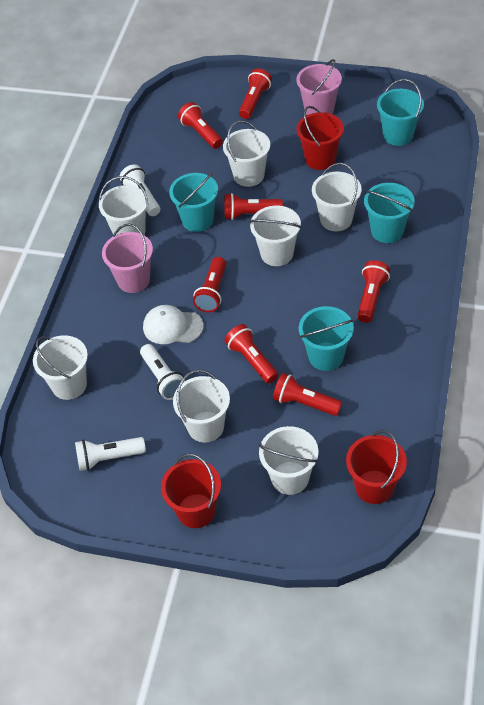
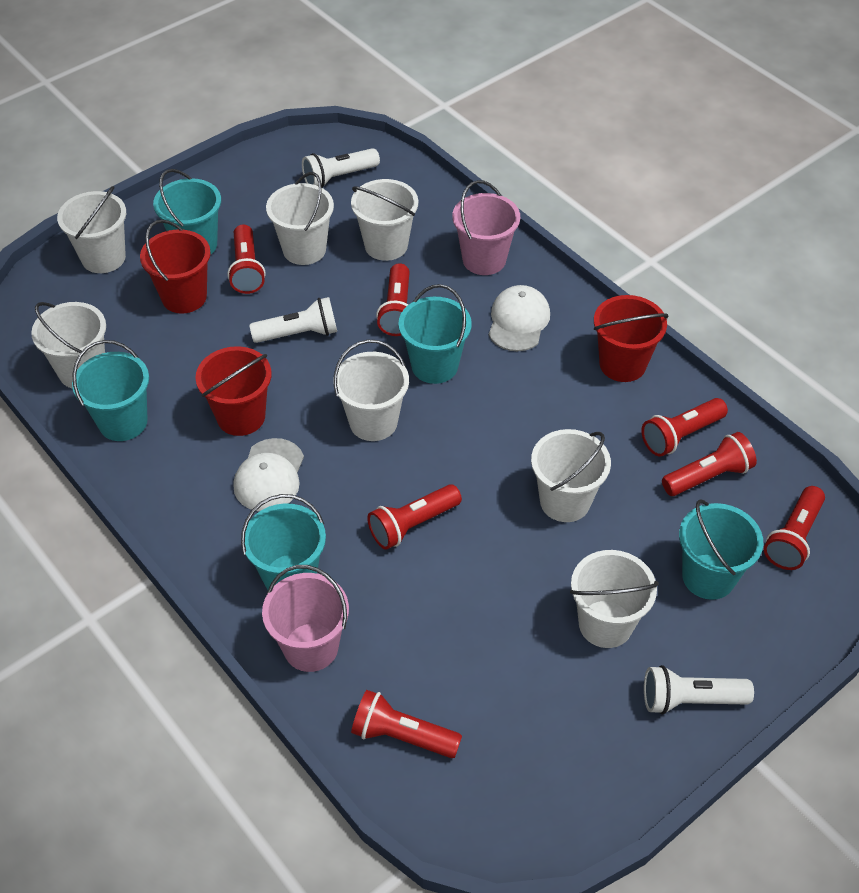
turquoise bucket: 4 -> 5
white cap: 1 -> 2

